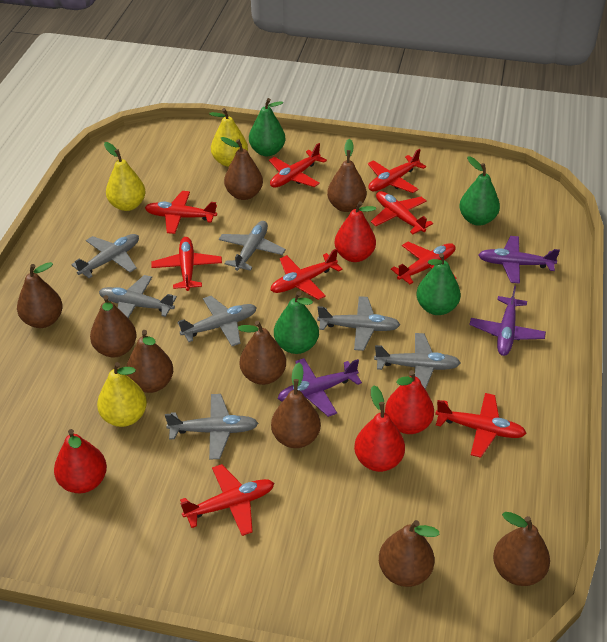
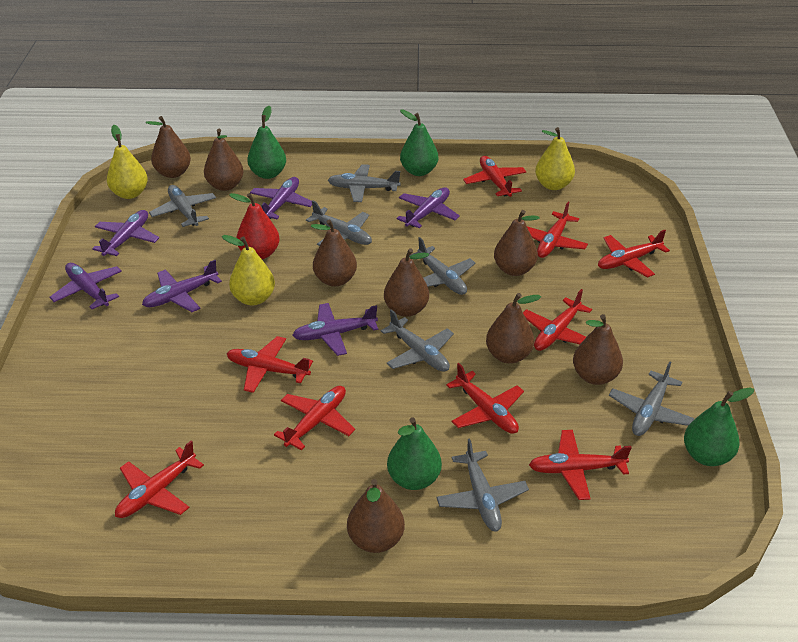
brown pear: 9 -> 8
purple plane: 3 -> 6
red pear: 4 -> 1

